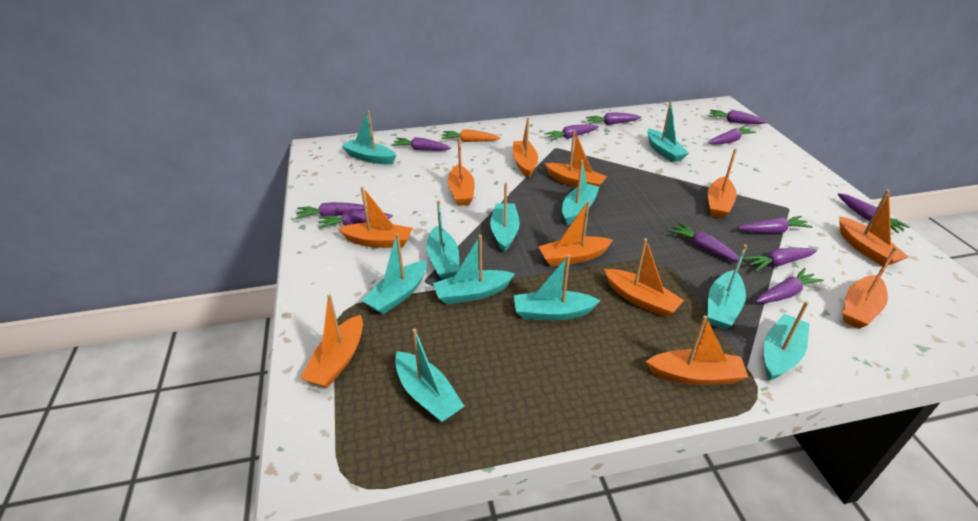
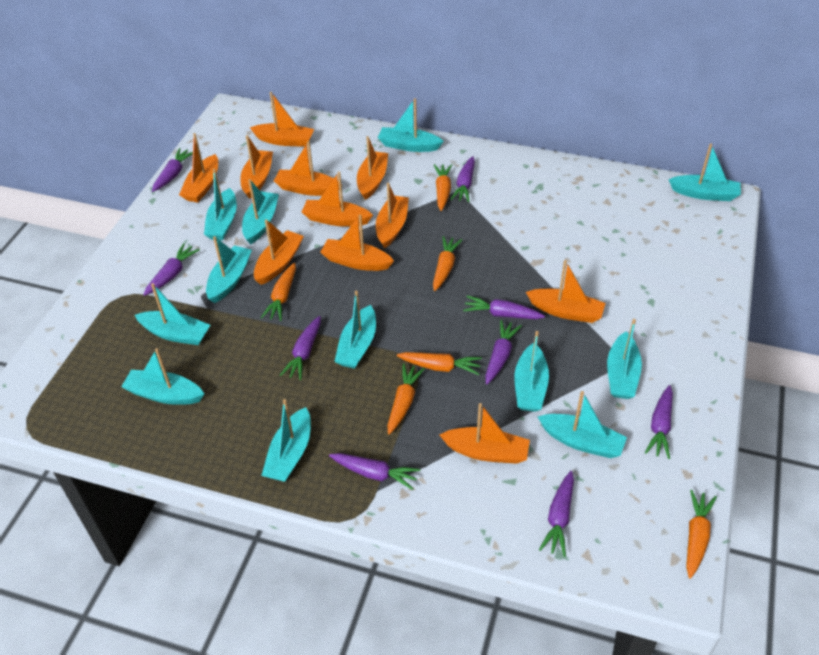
orange carrot: 1 -> 6
purple carrot: 12 -> 9
turquoise boat: 11 -> 12

